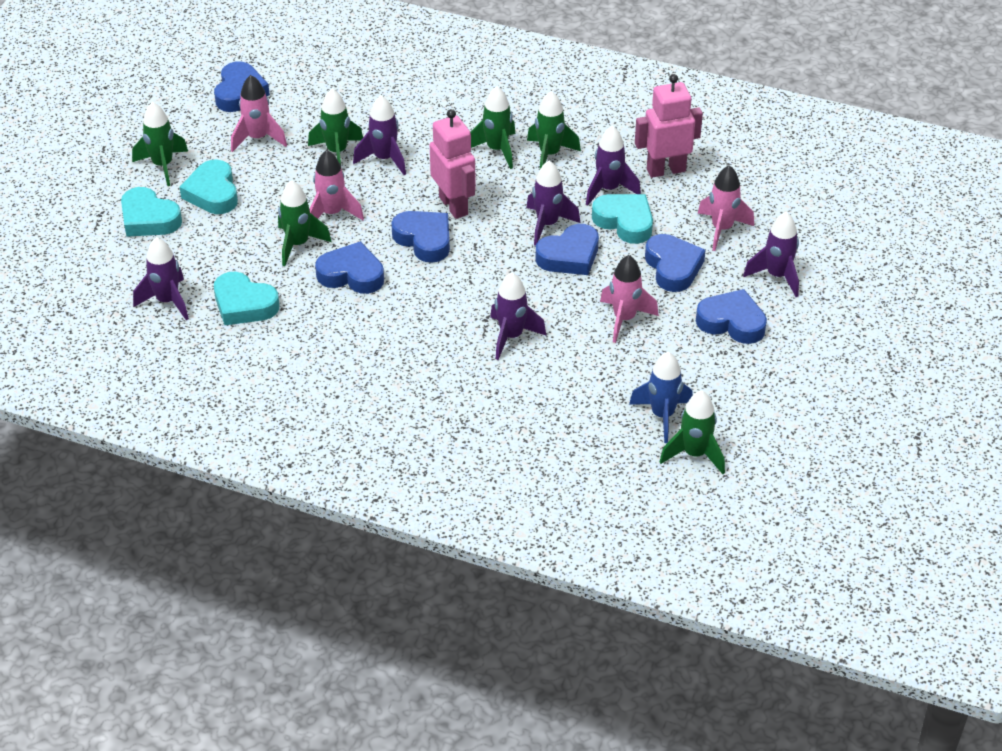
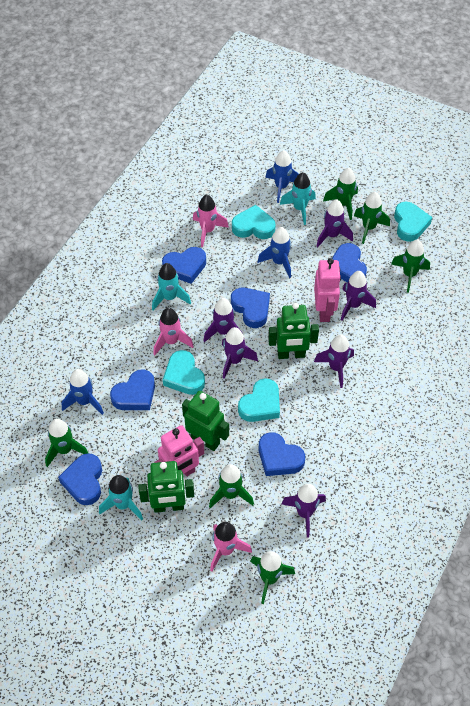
blue rocket: 1 -> 3
green robot: 0 -> 3
pink rocket: 4 -> 3
turquoise rocket: 0 -> 3

